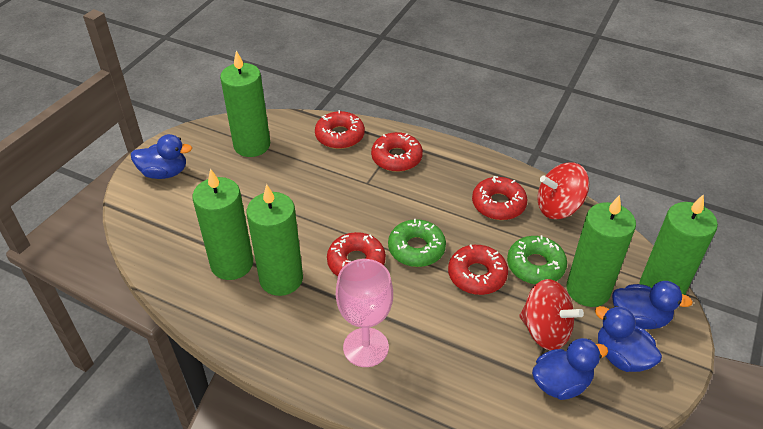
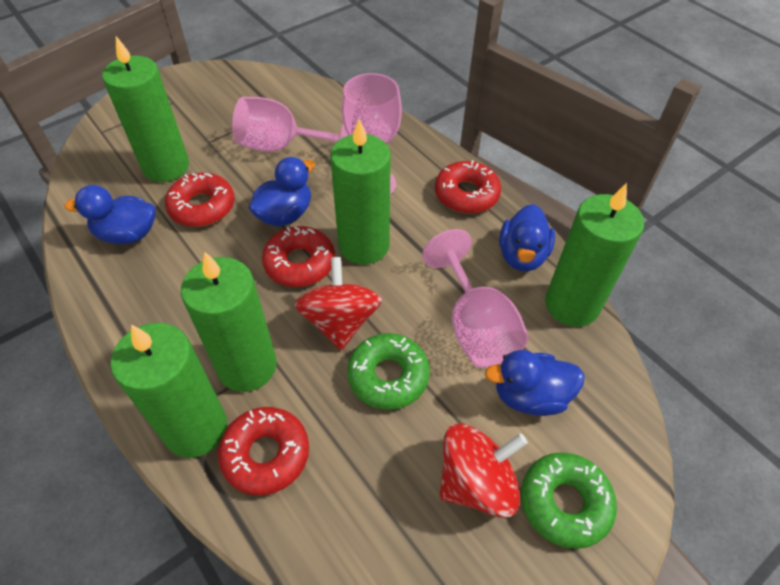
pink goblet: 1 -> 3
red donut: 5 -> 4

